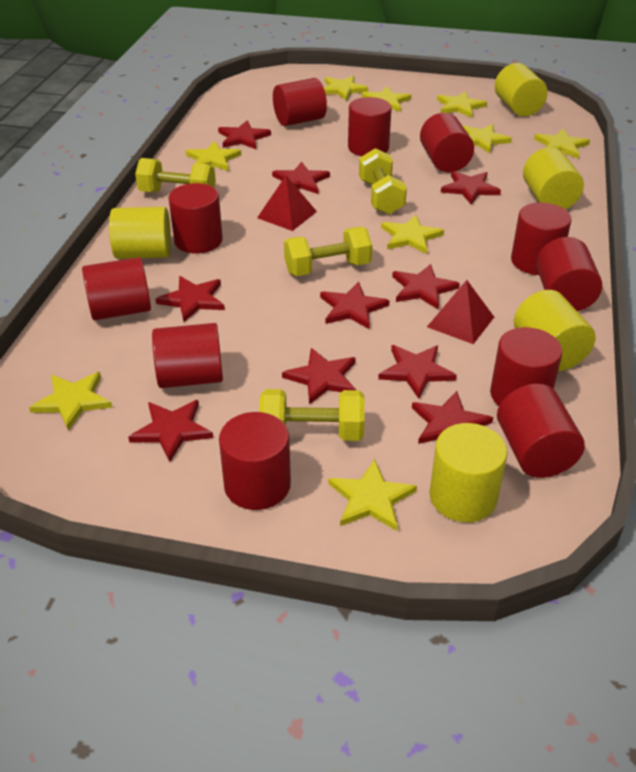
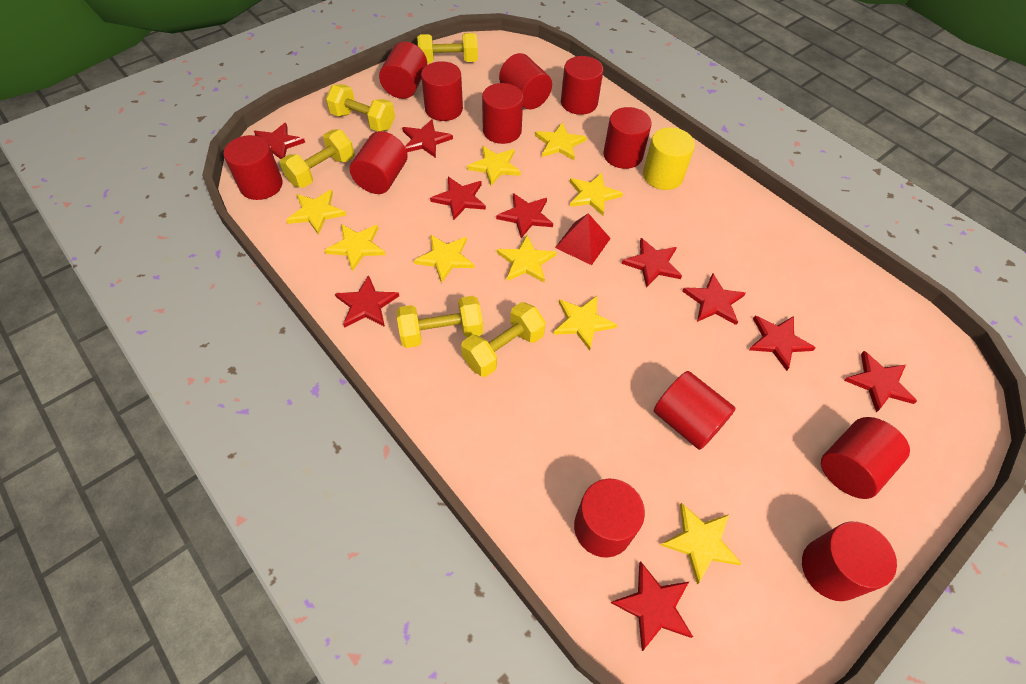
red cylinder: 11 -> 12
red pyramid: 2 -> 1
yellow cylinder: 5 -> 1
yellow dumbbell: 4 -> 5

